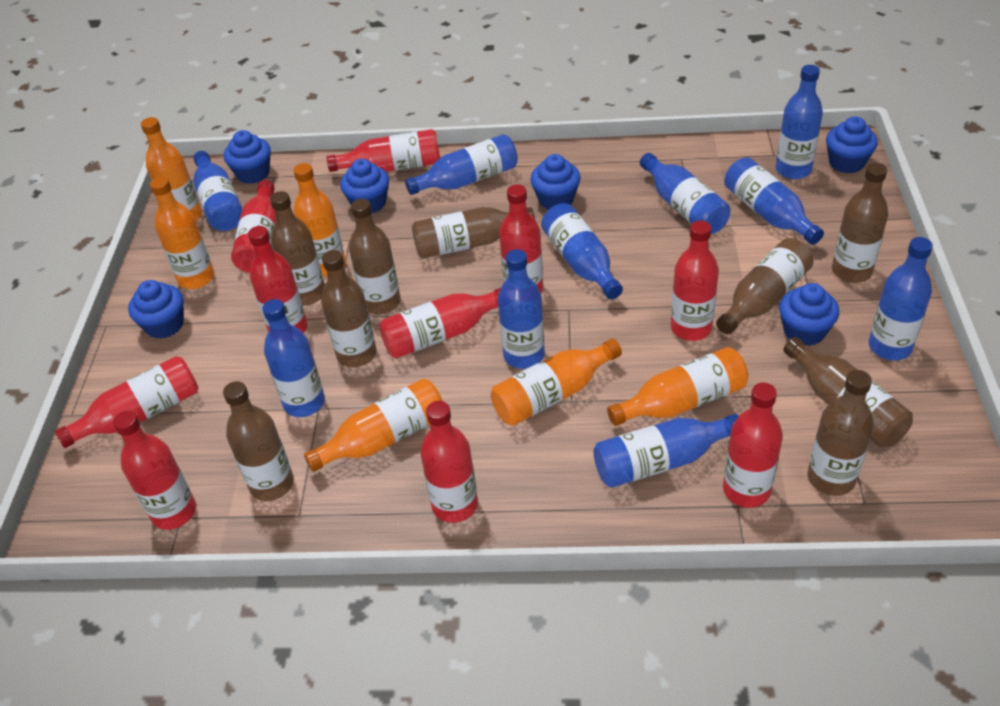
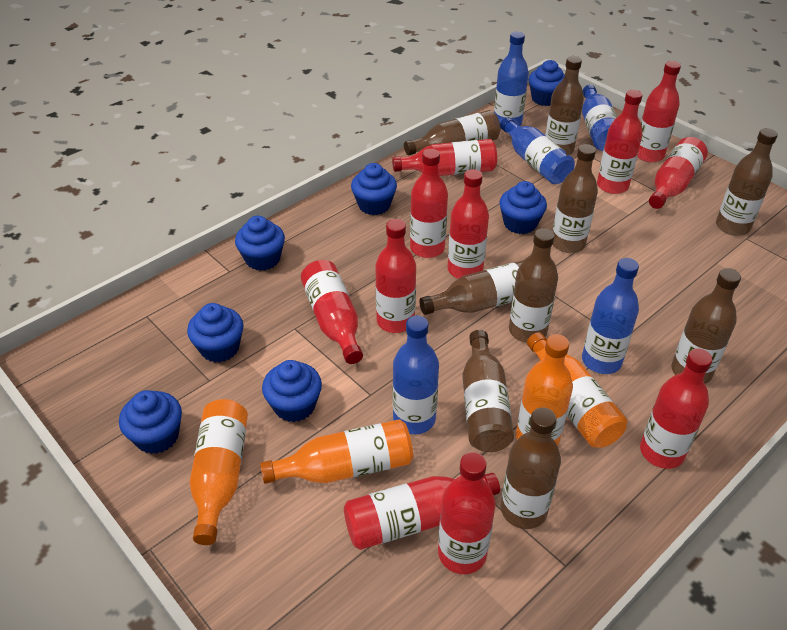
blue bottle: 10 -> 5
blue cupcake: 6 -> 7
orange bottle: 6 -> 4
red bottle: 10 -> 11

